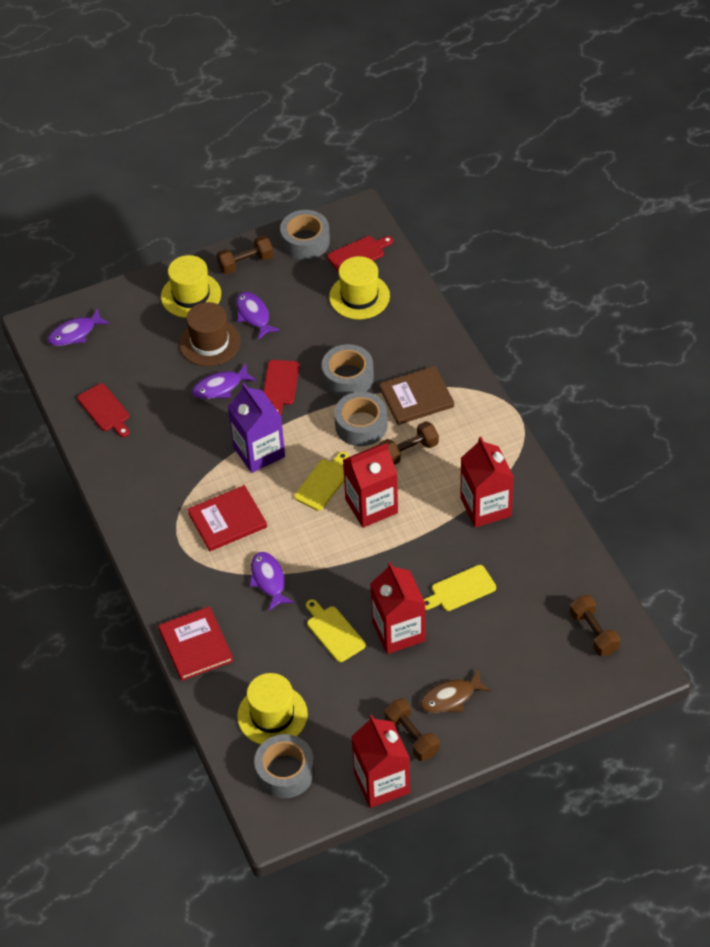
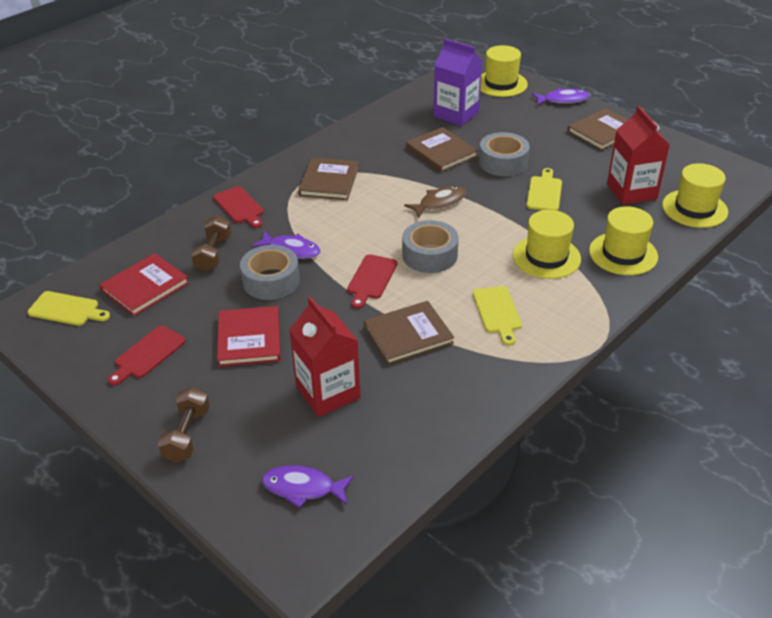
brown book: 1 -> 4
brown dumbbell: 4 -> 2
brown hat: 1 -> 0
grey tape: 4 -> 3
purple fish: 4 -> 3
red carton: 4 -> 2
yellow hat: 3 -> 4

